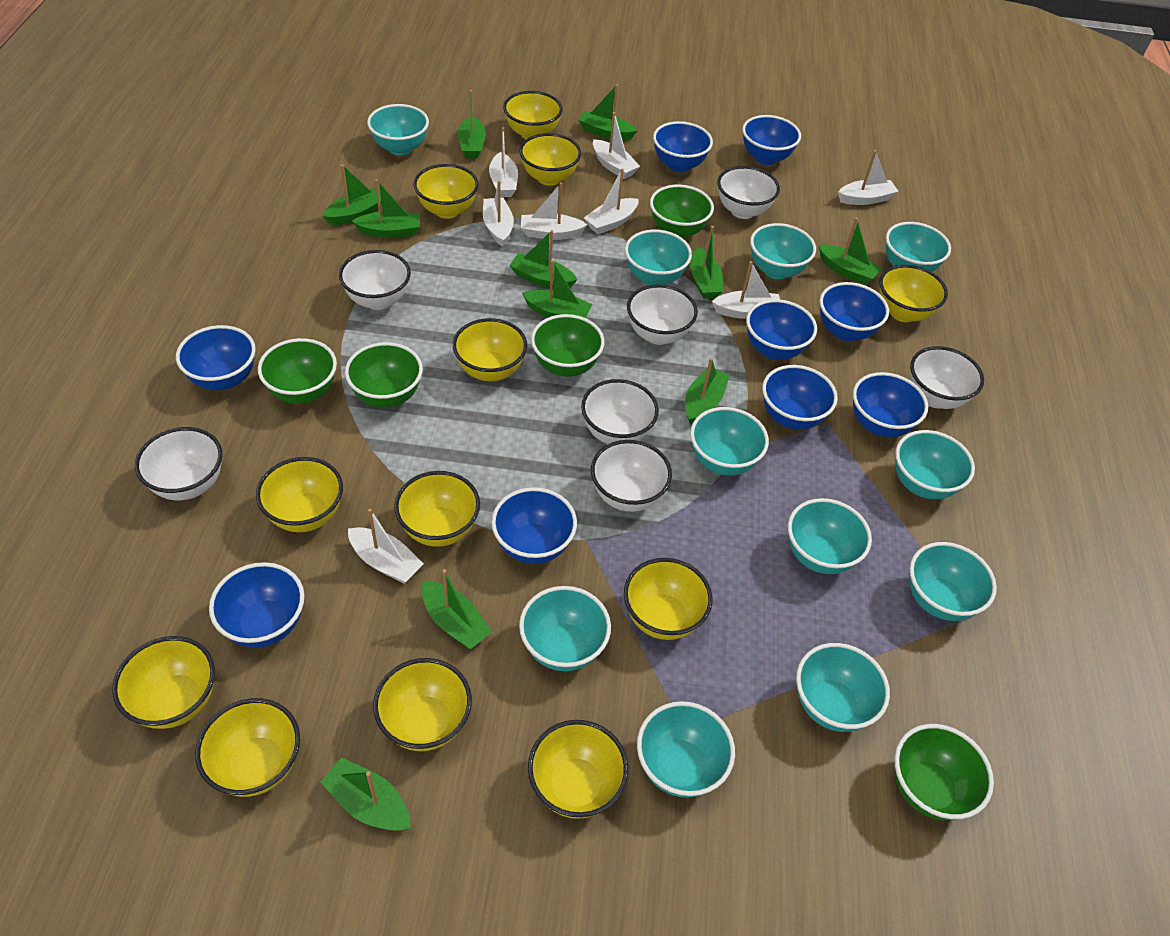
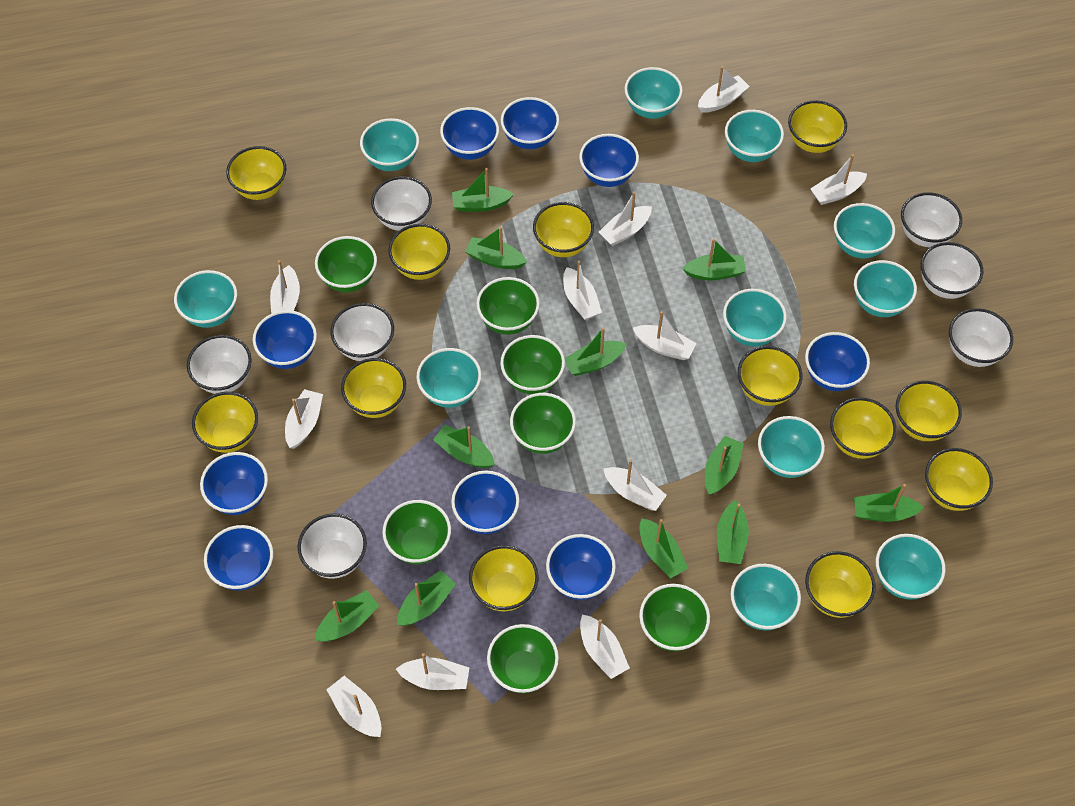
green bowl: 5 -> 7
white boat: 8 -> 11

